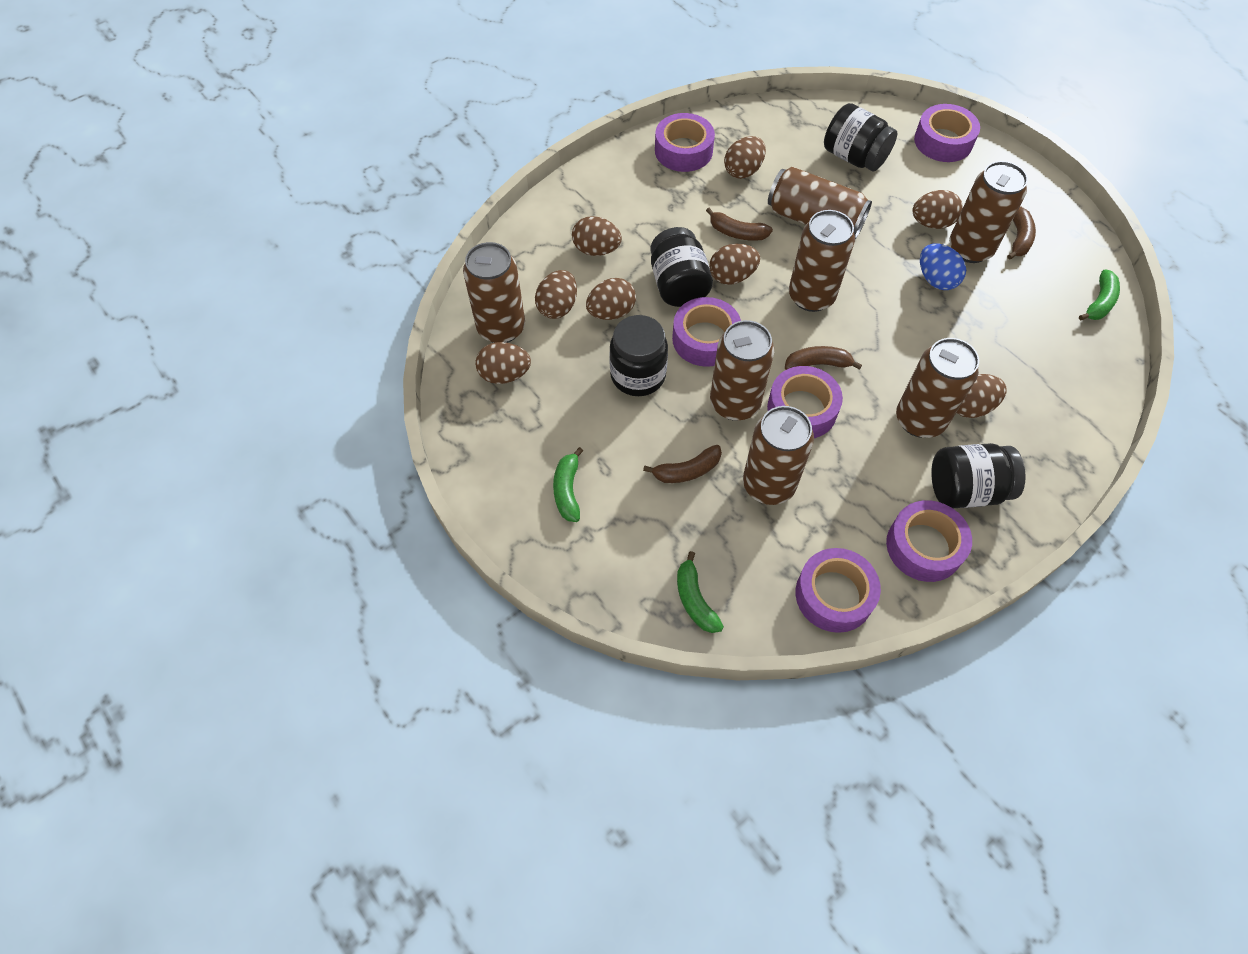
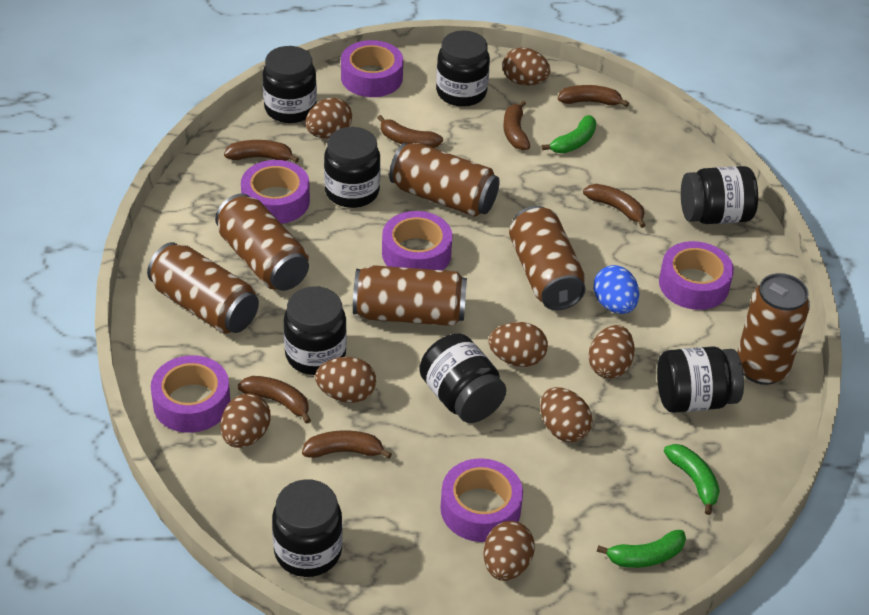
black jar: 4 -> 8
brown banana: 4 -> 7
brown can: 7 -> 6

